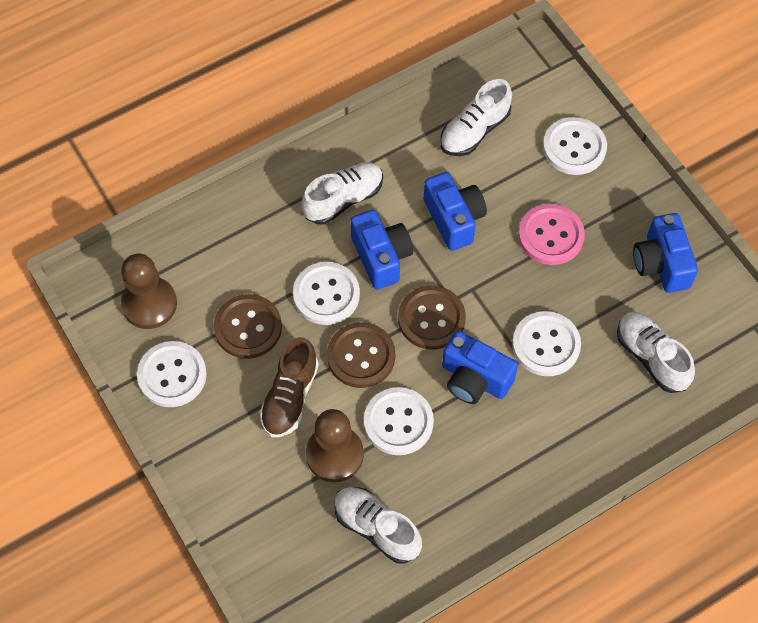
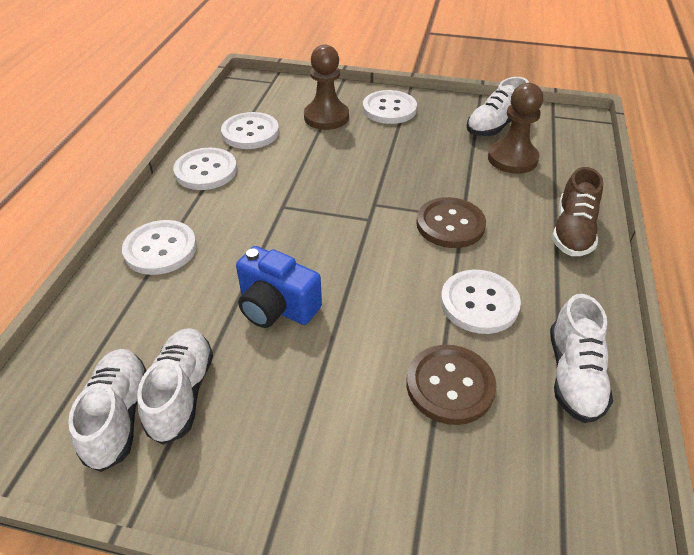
blue camera: 4 -> 1
brown button: 3 -> 2
pink button: 1 -> 0

